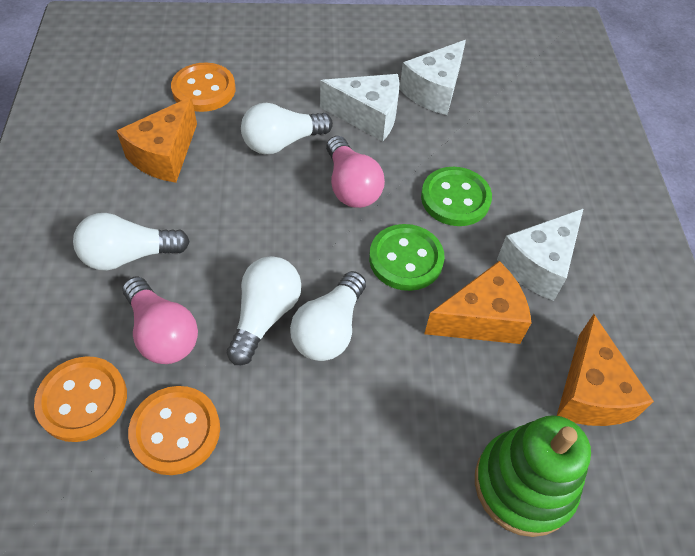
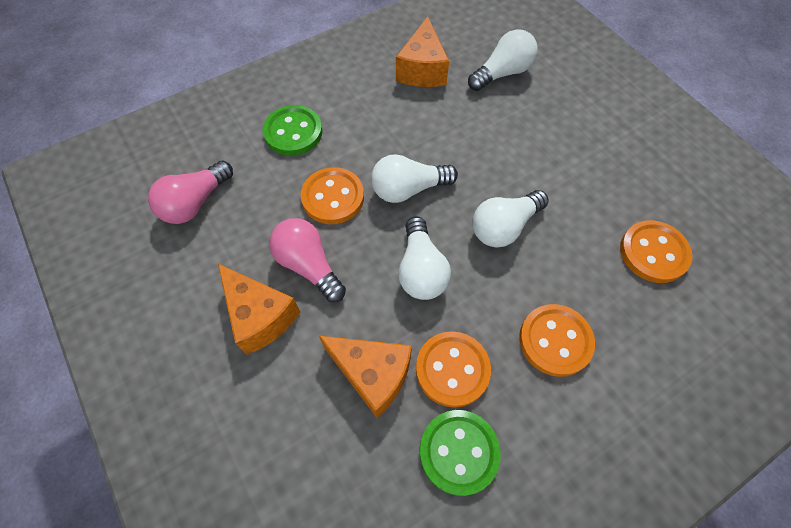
green stacking toy: 1 -> 0
orange button: 3 -> 4
white cheese: 3 -> 0

